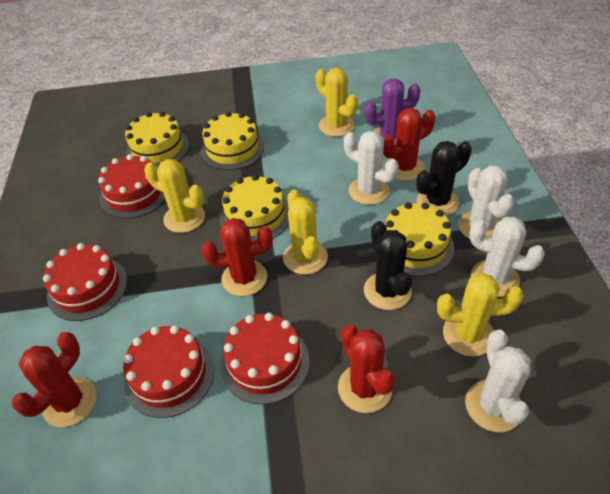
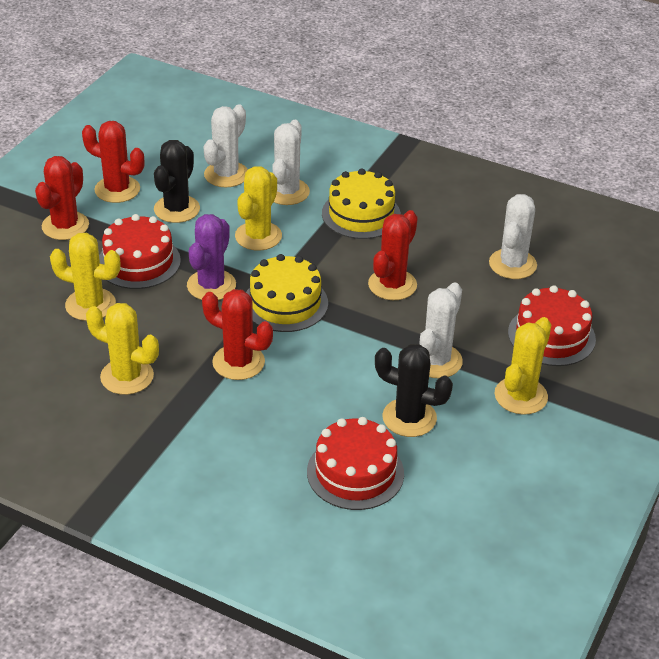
red cake: 4 -> 3
yellow cake: 4 -> 2

